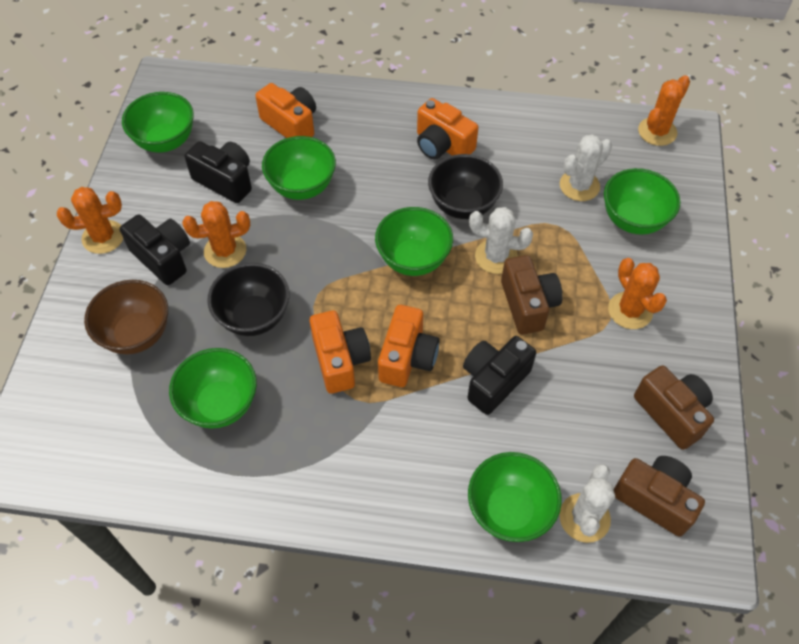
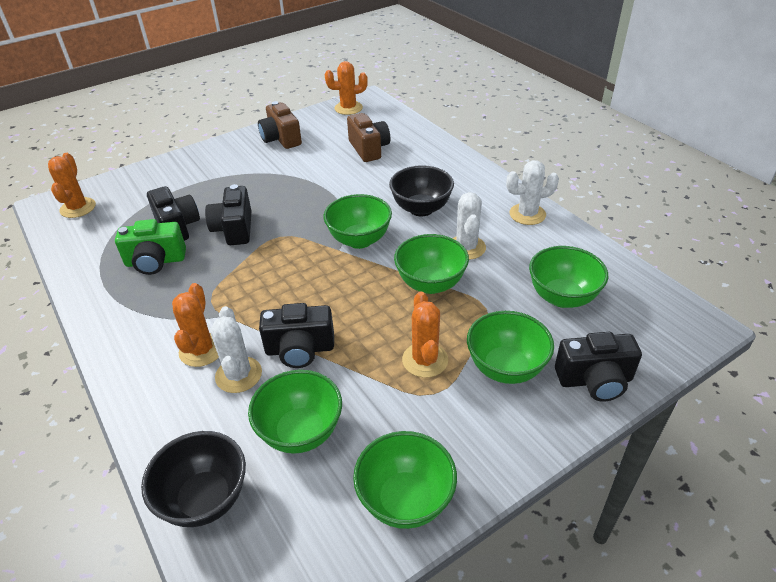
black camera: 3 -> 4
brown bowl: 1 -> 0
brown camera: 3 -> 2
green camera: 0 -> 1
orange camera: 4 -> 0

